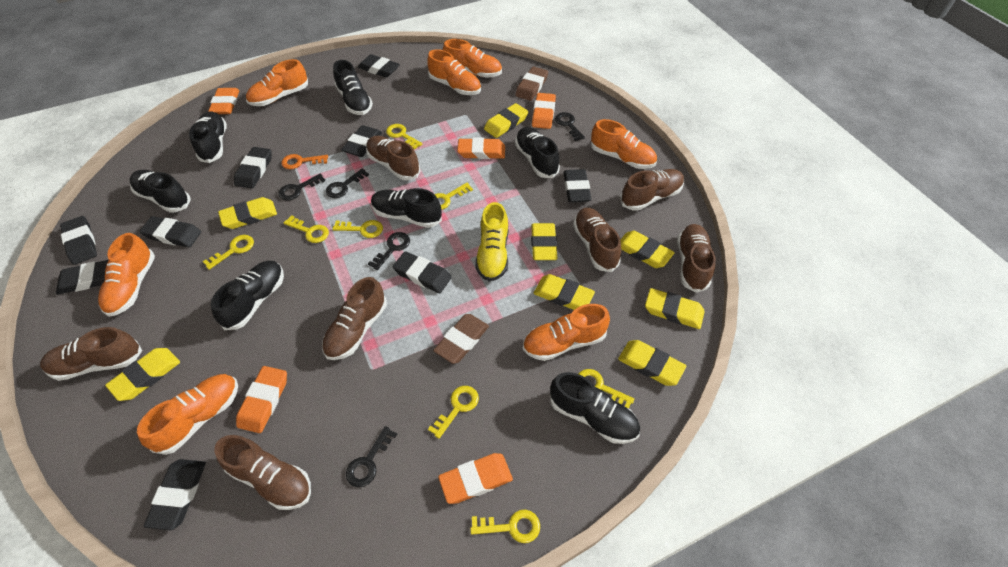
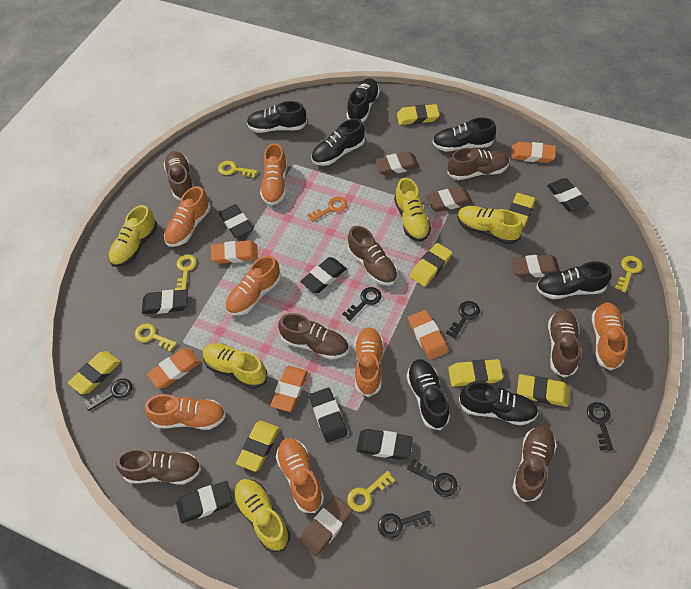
black eraser: 9 -> 7
black key: 5 -> 6
brown eraser: 2 -> 4
yellow eraser: 8 -> 7
yellow key: 8 -> 5
yellow shoe: 1 -> 5

